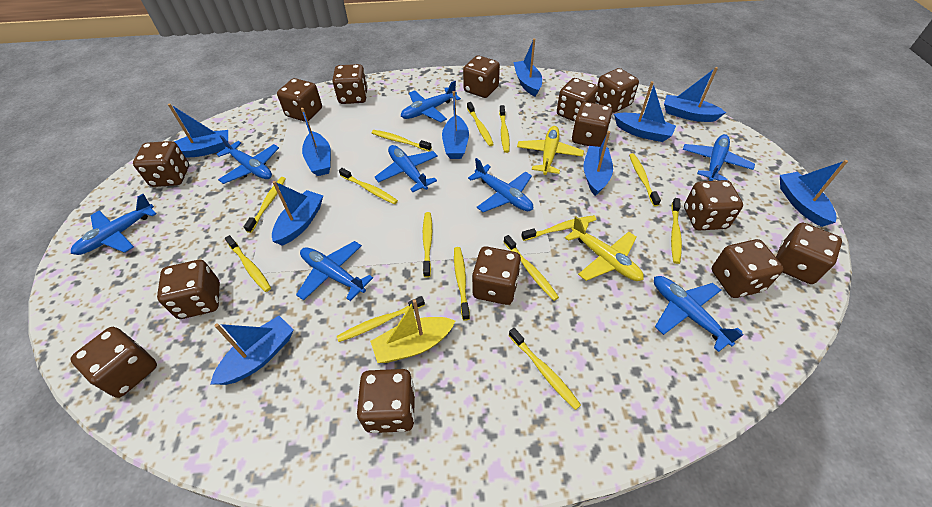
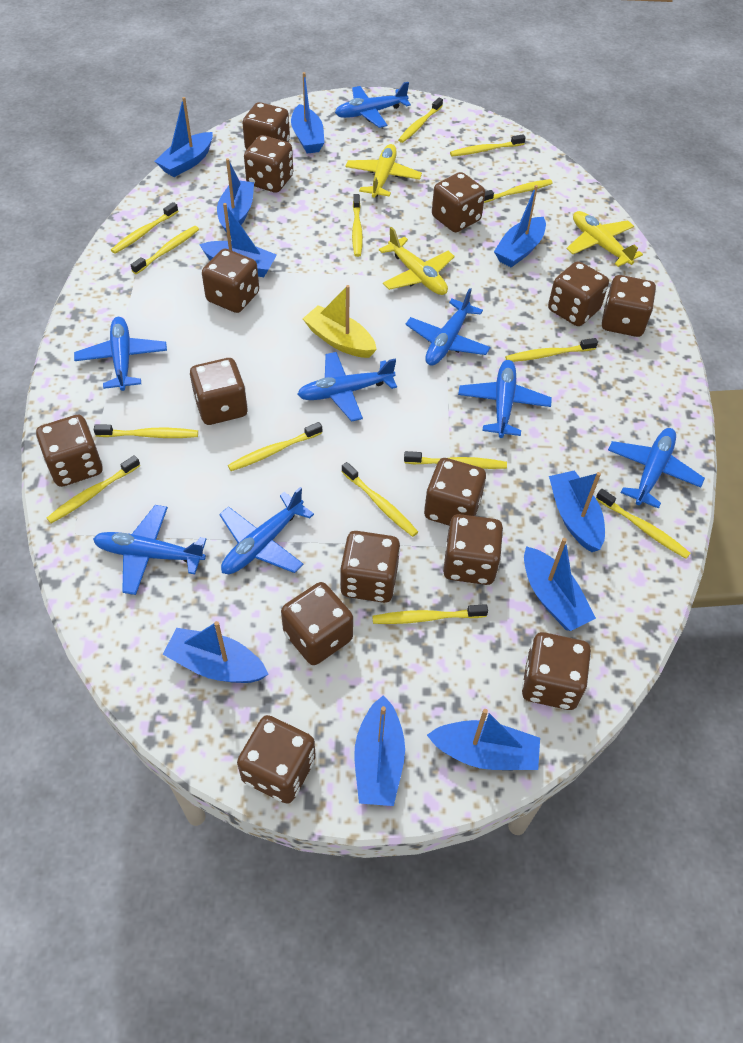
yellow plane: 2 -> 3

